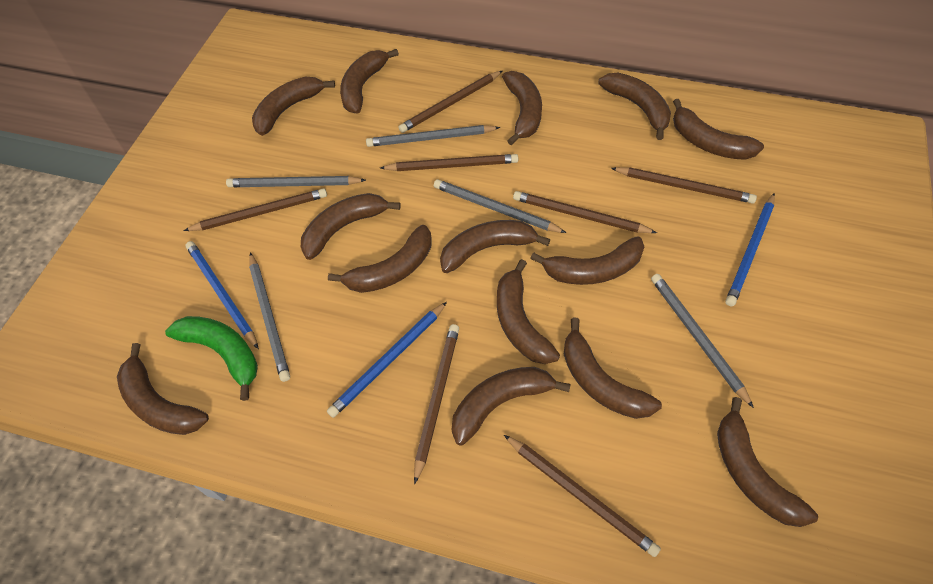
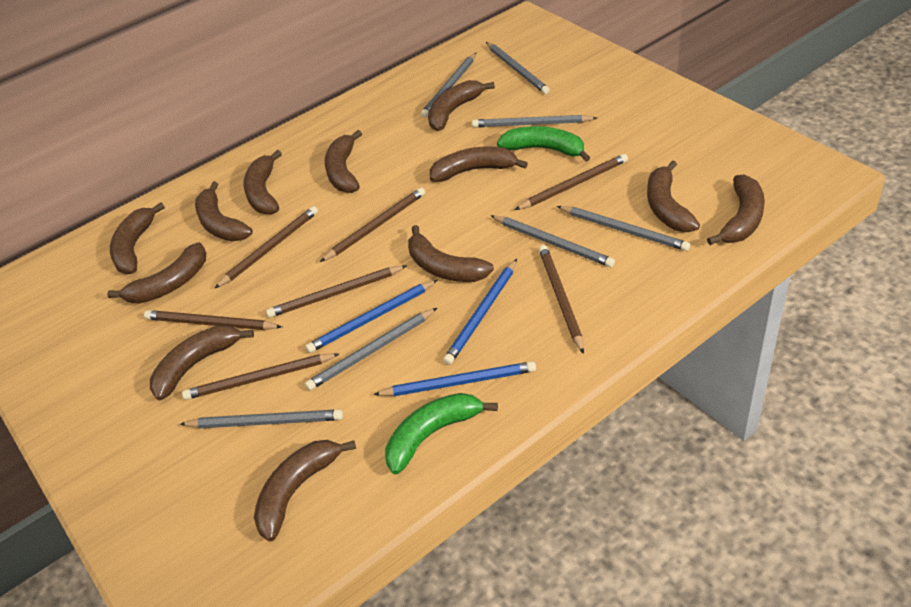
brown banana: 14 -> 12
green banana: 1 -> 2
grey pencil: 5 -> 7

